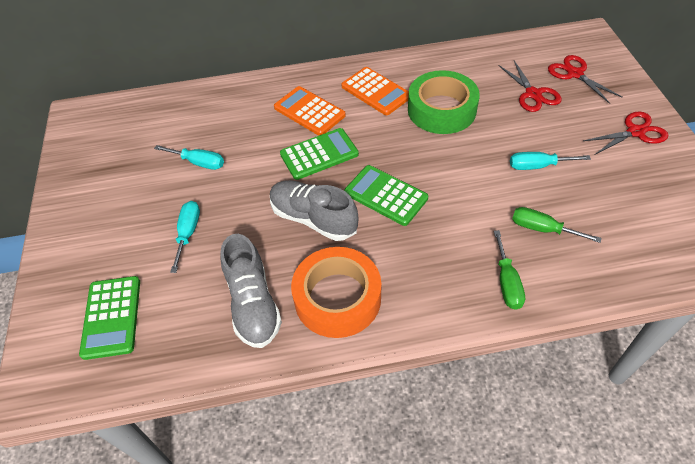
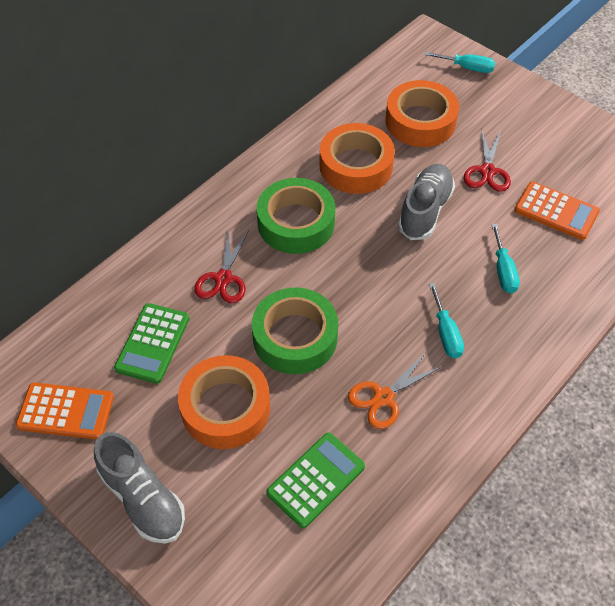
green calculator: 3 -> 2
green screwdriver: 2 -> 0
green tape: 1 -> 2
orange scissors: 0 -> 1
orange tape: 1 -> 3
red scissors: 3 -> 2

